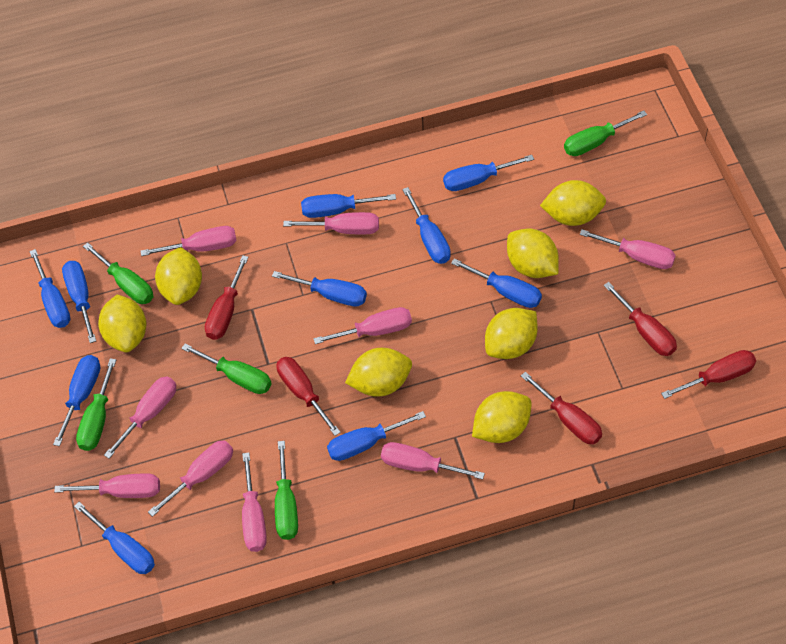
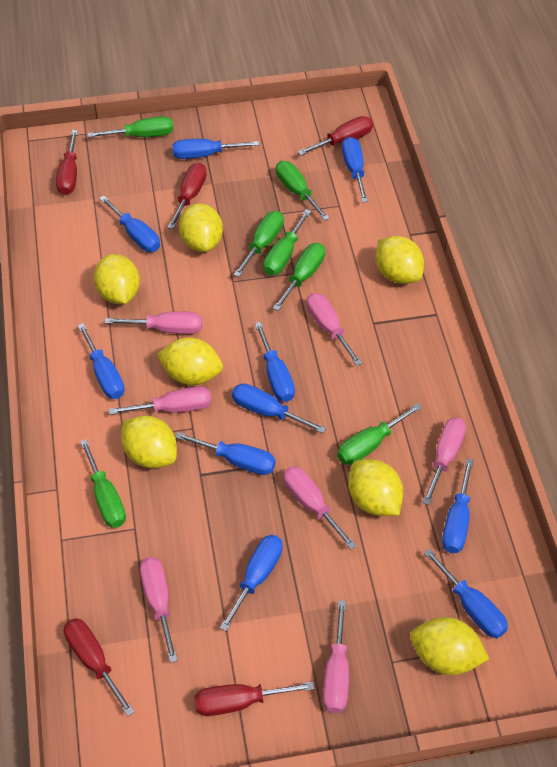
green screwdriver: 5 -> 7
pink screwdriver: 9 -> 7

